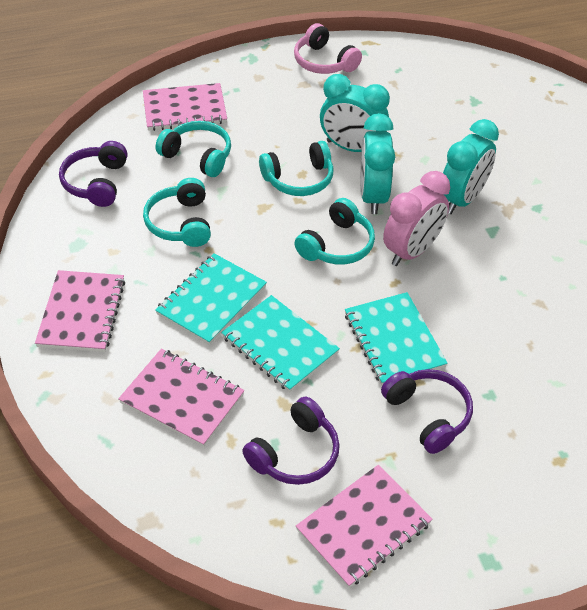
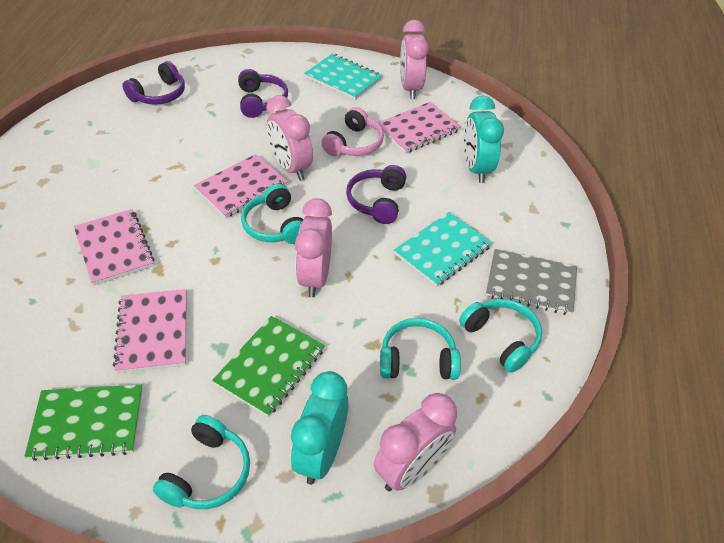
green notebook: 0 -> 2
grey notebook: 0 -> 1
pink clock: 1 -> 4
turquoise clock: 3 -> 2
turquoise notebook: 3 -> 2

